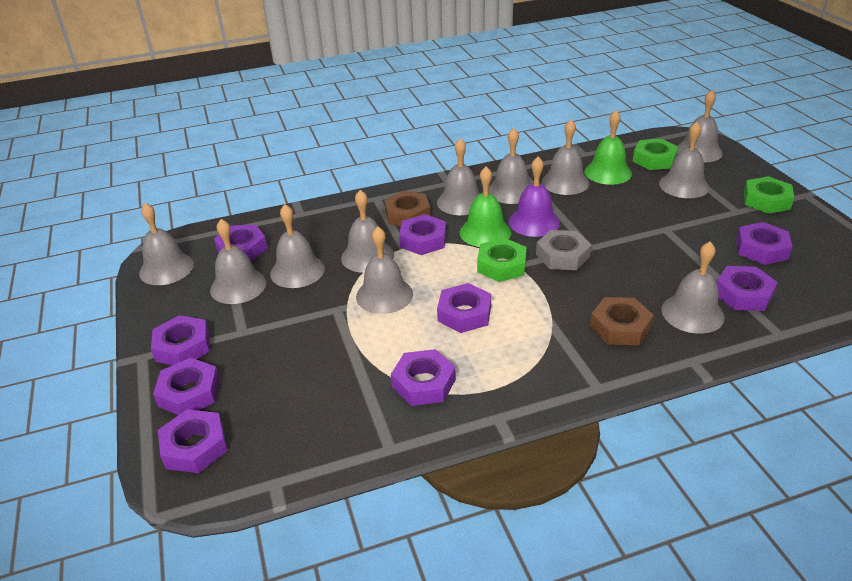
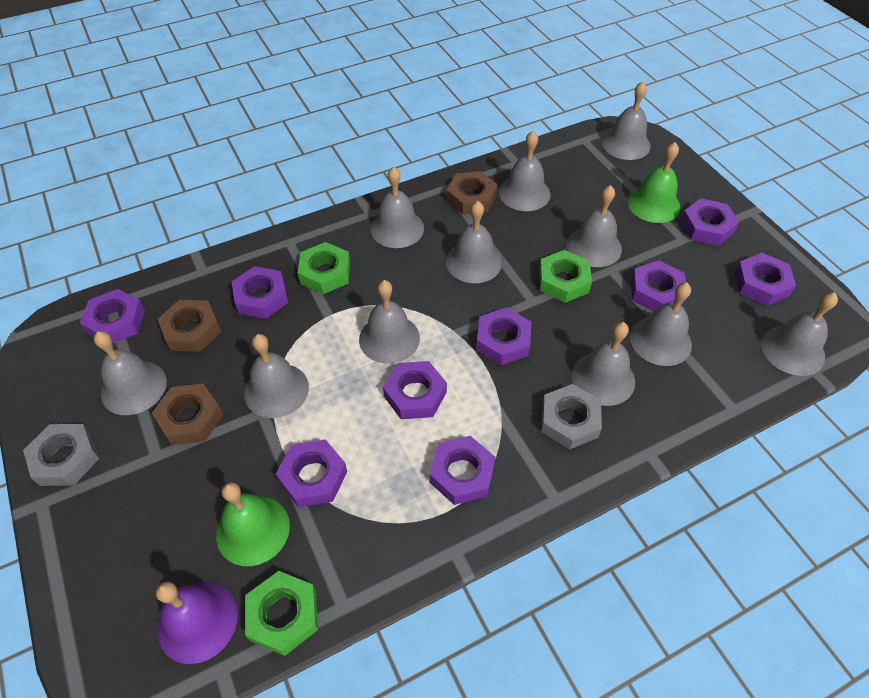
brown nut: 2 -> 3
grey nut: 1 -> 2

